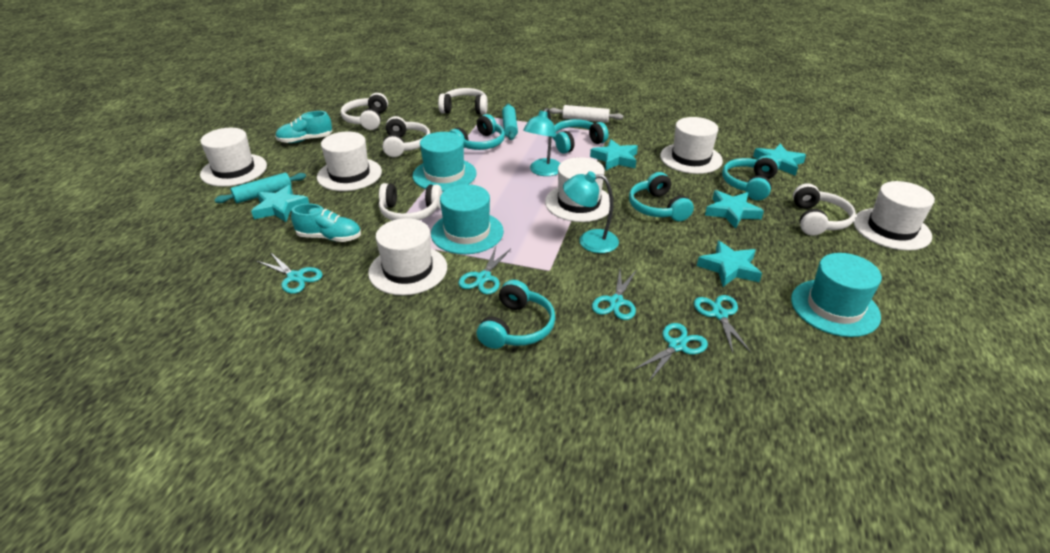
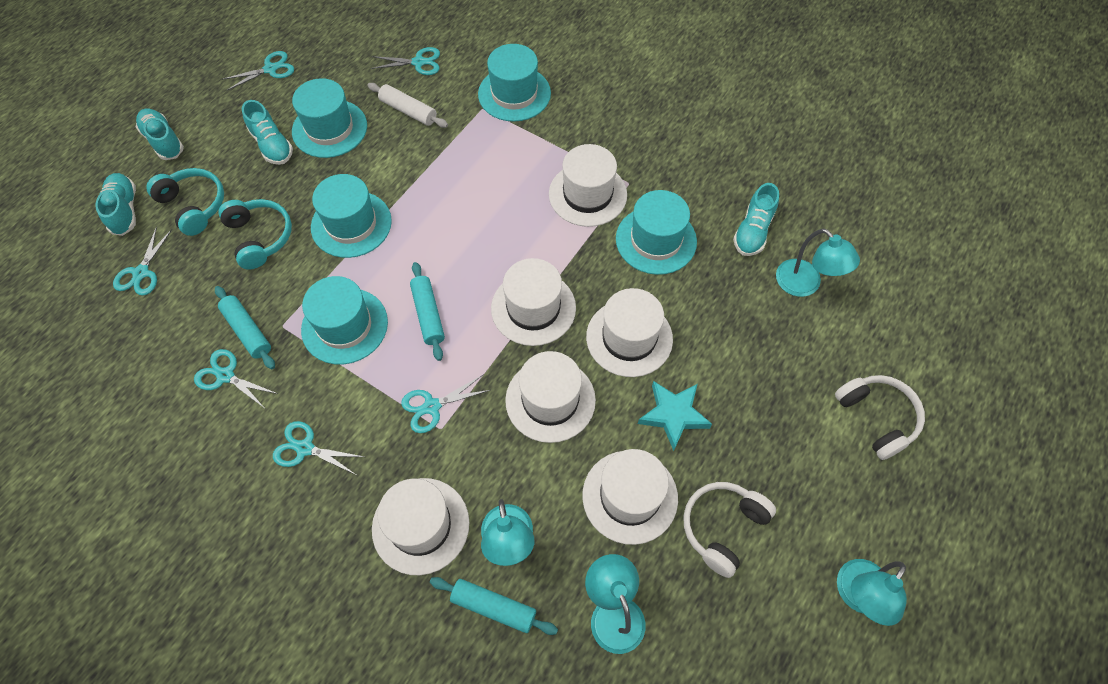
turquoise hat: 3 -> 5
turquoise headphones: 5 -> 2
turquoise lamp: 2 -> 4
turquoise rolling pin: 2 -> 3
turquoise scissors: 5 -> 6
turquoise shoe: 2 -> 4
turquoise star: 5 -> 1
white headphones: 5 -> 2

